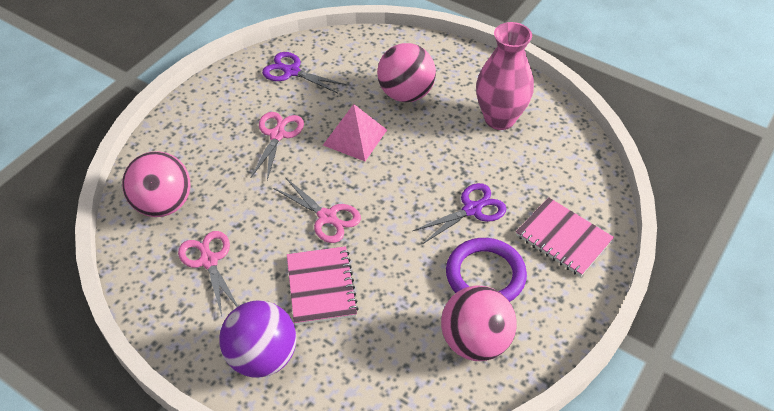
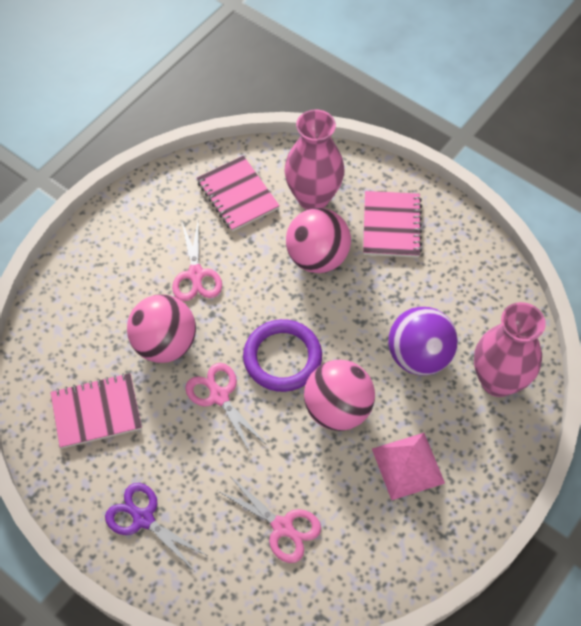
pink notebook: 2 -> 3
pink vase: 1 -> 2
purple scissors: 2 -> 1

